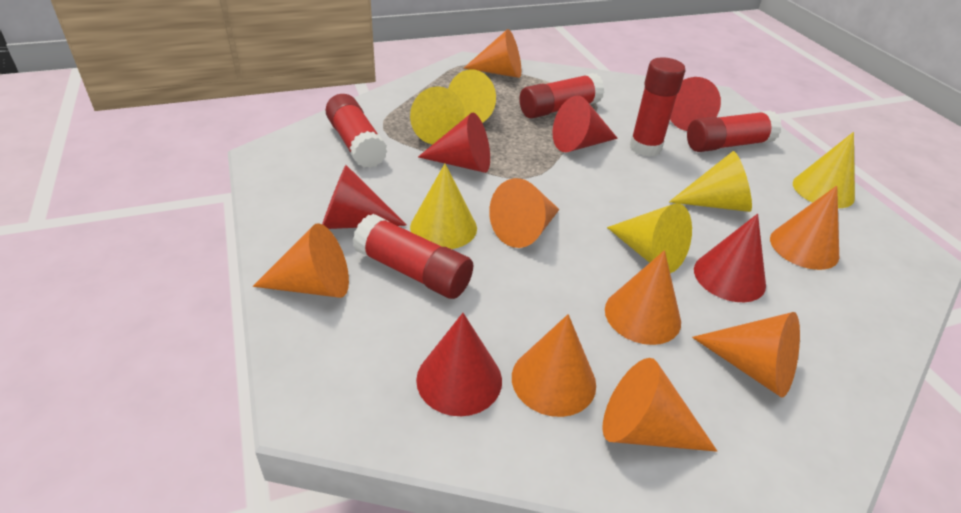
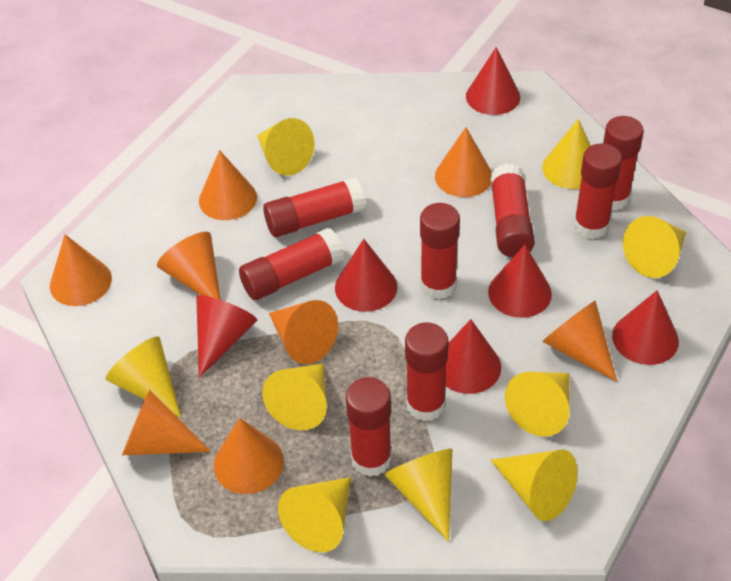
red glue stick: 5 -> 8
yellow cone: 6 -> 9

